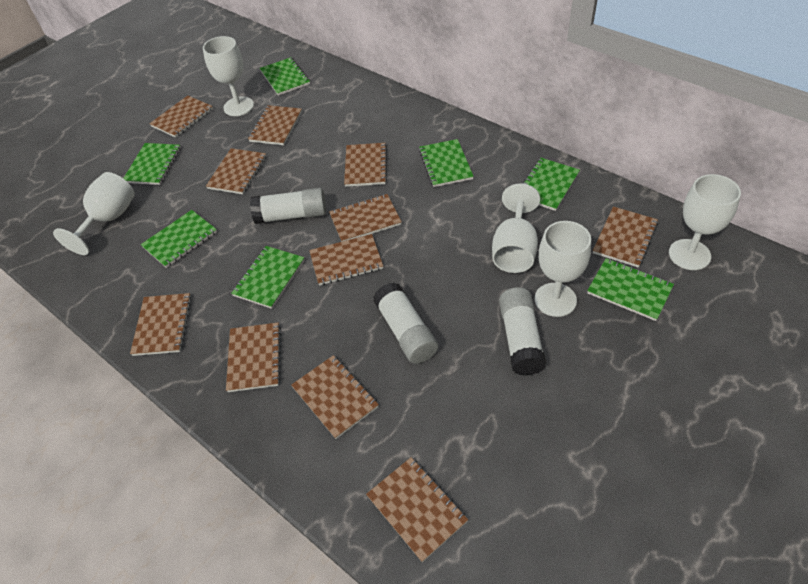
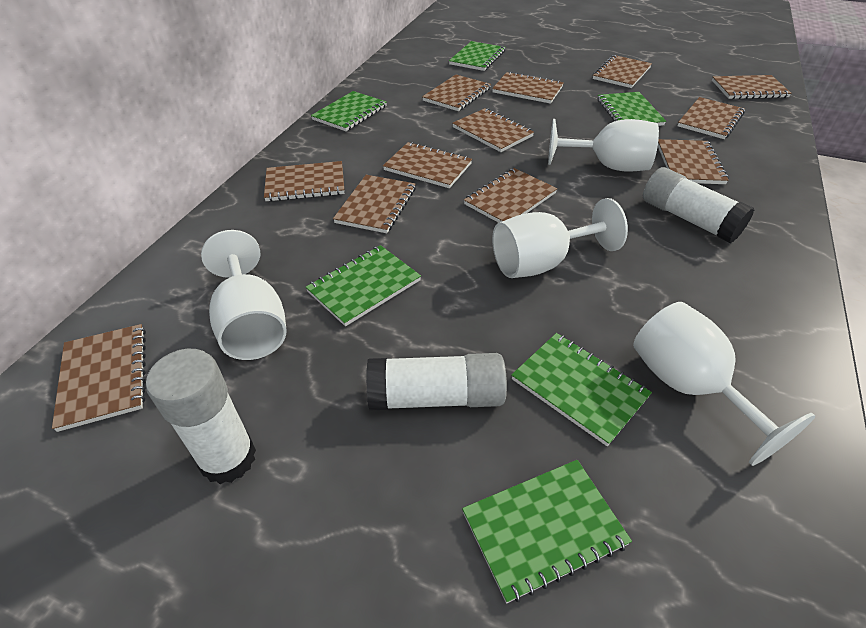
brown notebook: 11 -> 12
green notebook: 7 -> 6
white goblet: 5 -> 4

